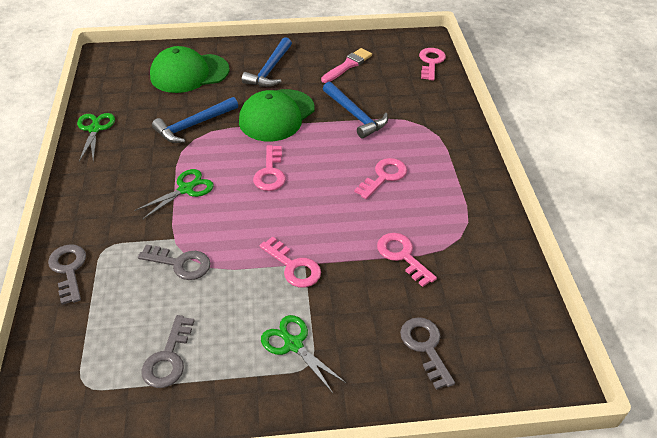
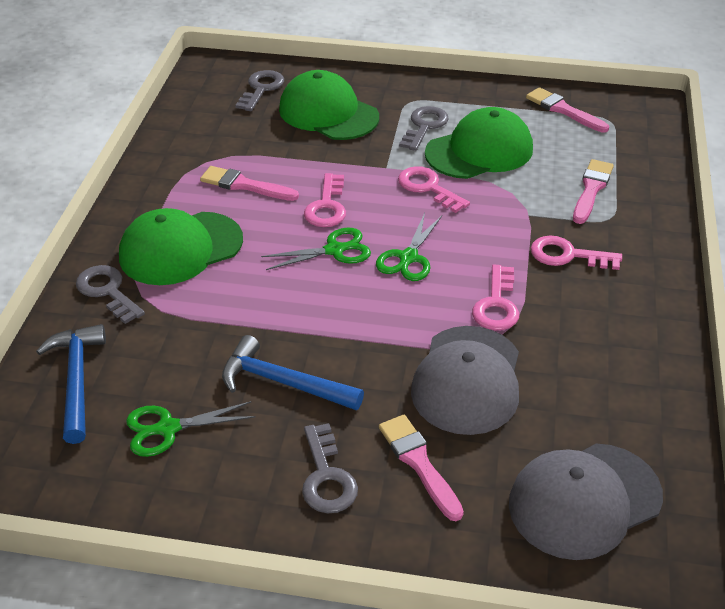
blue hammer: 3 -> 2
green cap: 2 -> 3
grey cap: 0 -> 2
pink brush: 1 -> 4
pink key: 5 -> 4

